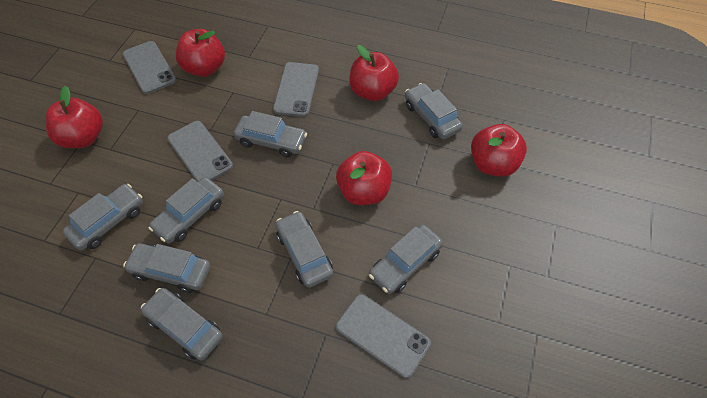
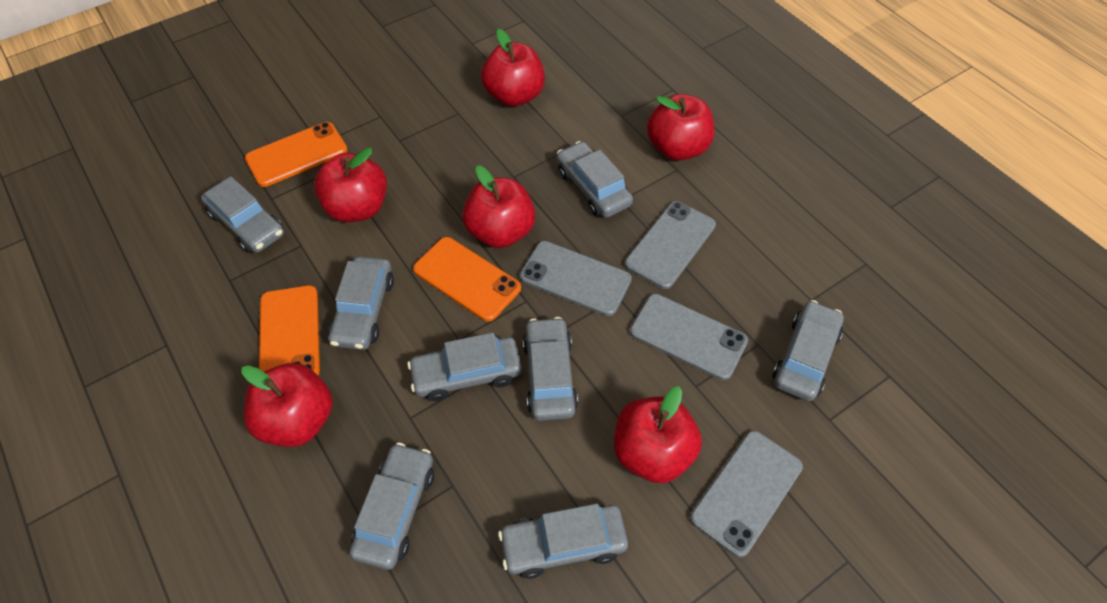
orange phone: 0 -> 3
red apple: 5 -> 6

